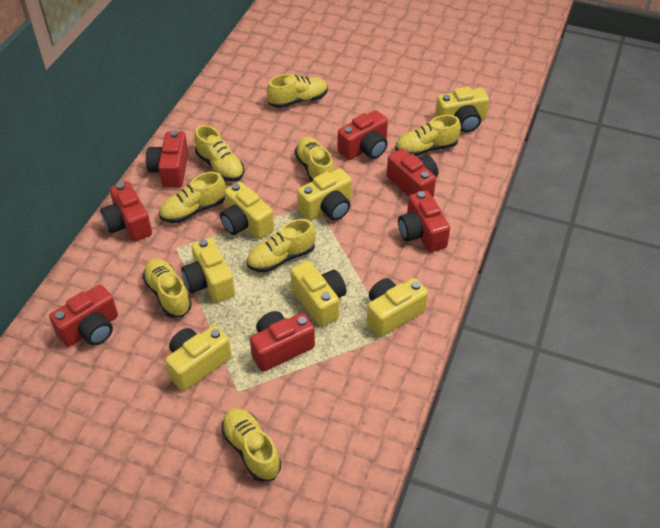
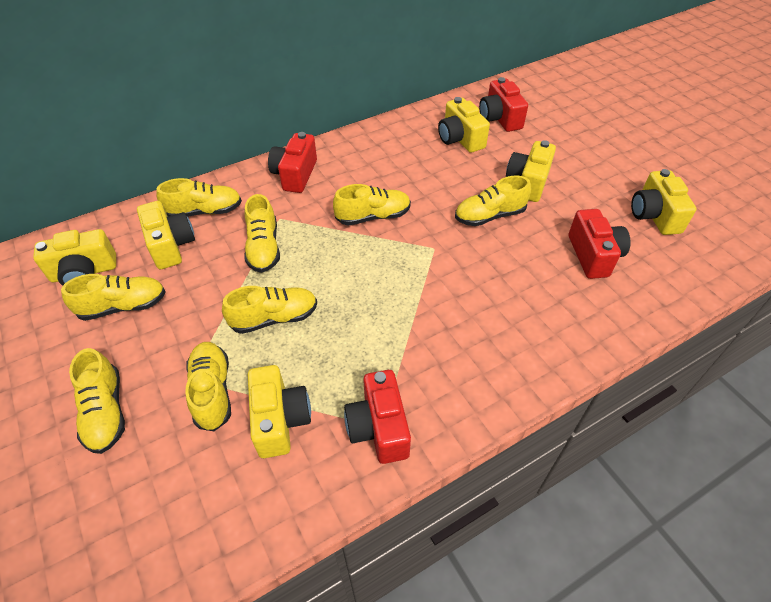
red camera: 7 -> 4
yellow camera: 7 -> 6

